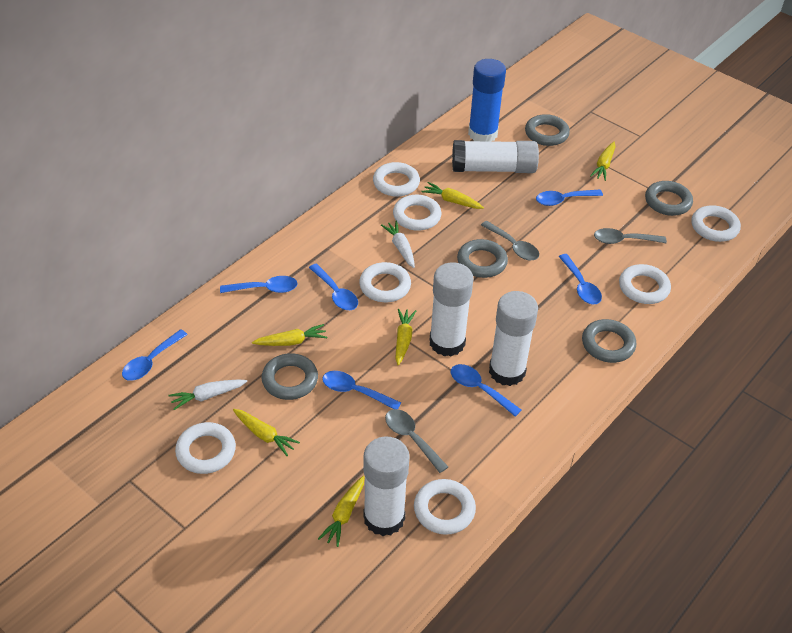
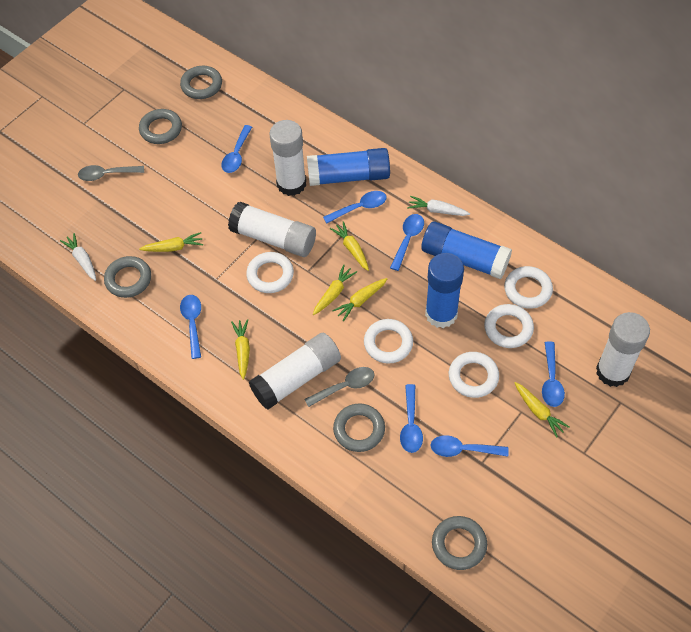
blue glue stick: 1 -> 3
grey spoon: 3 -> 2
white ring: 7 -> 5

